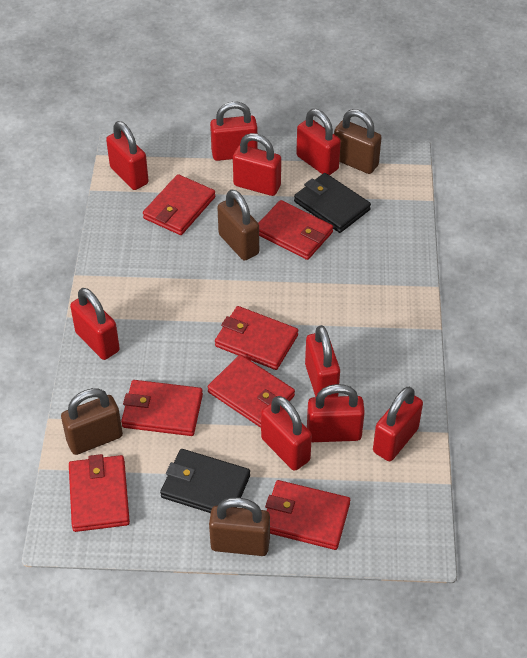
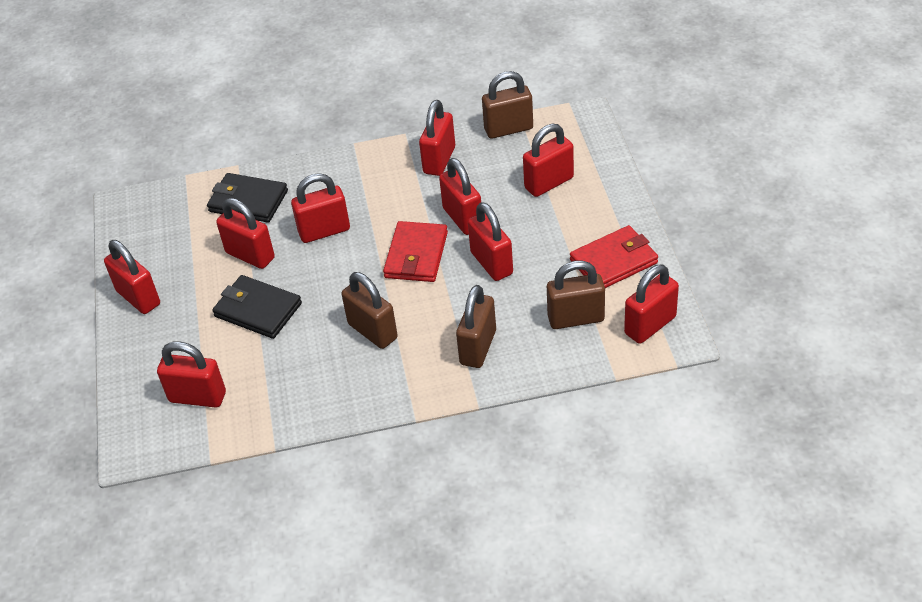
red wallet: 7 -> 2

